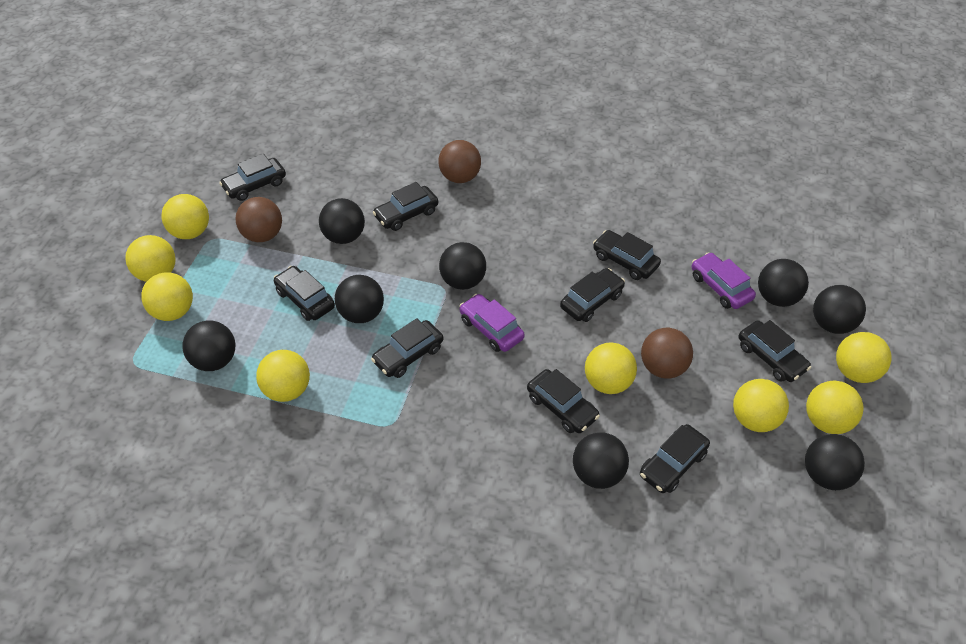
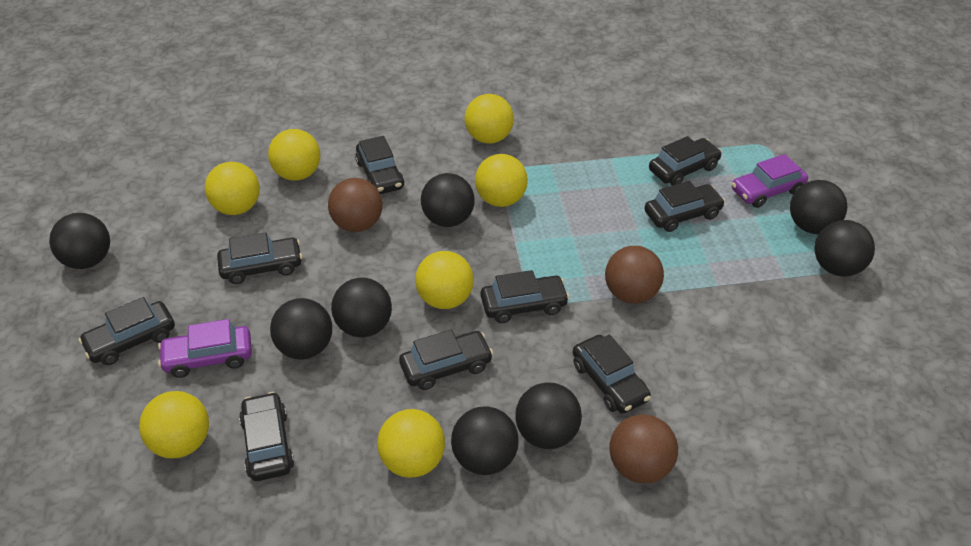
yellow ball: 8 -> 7

